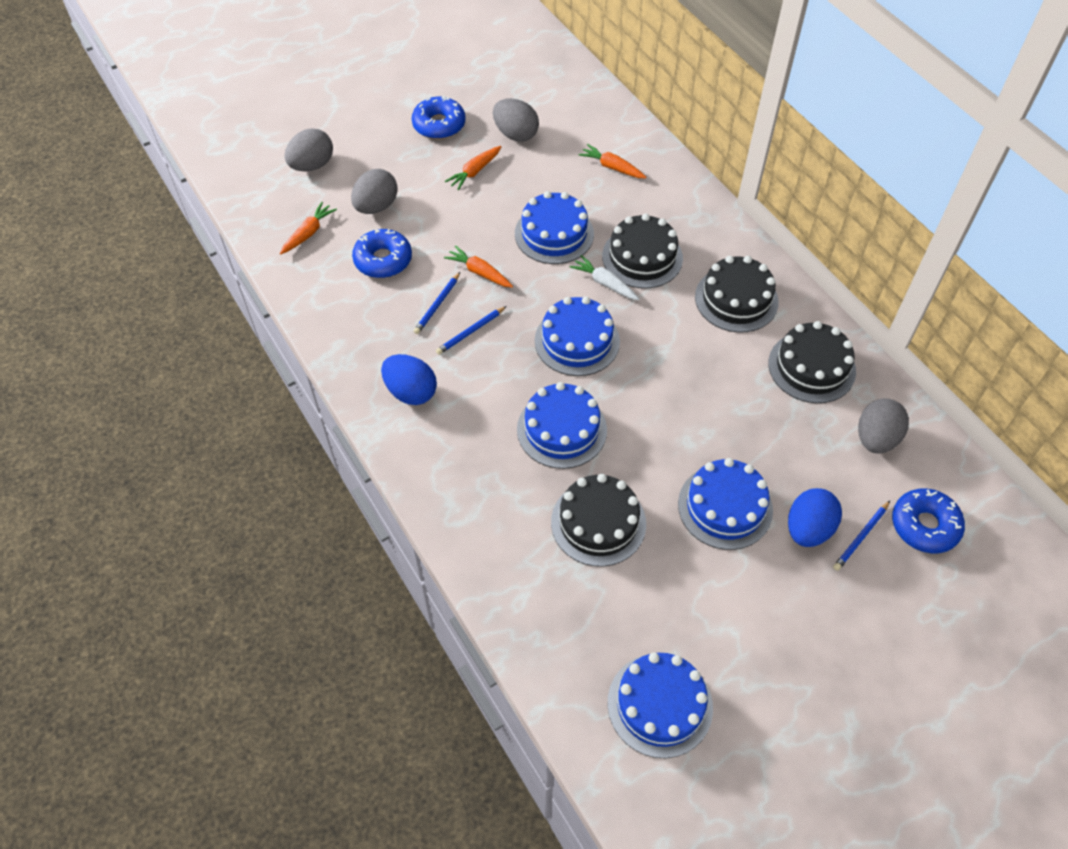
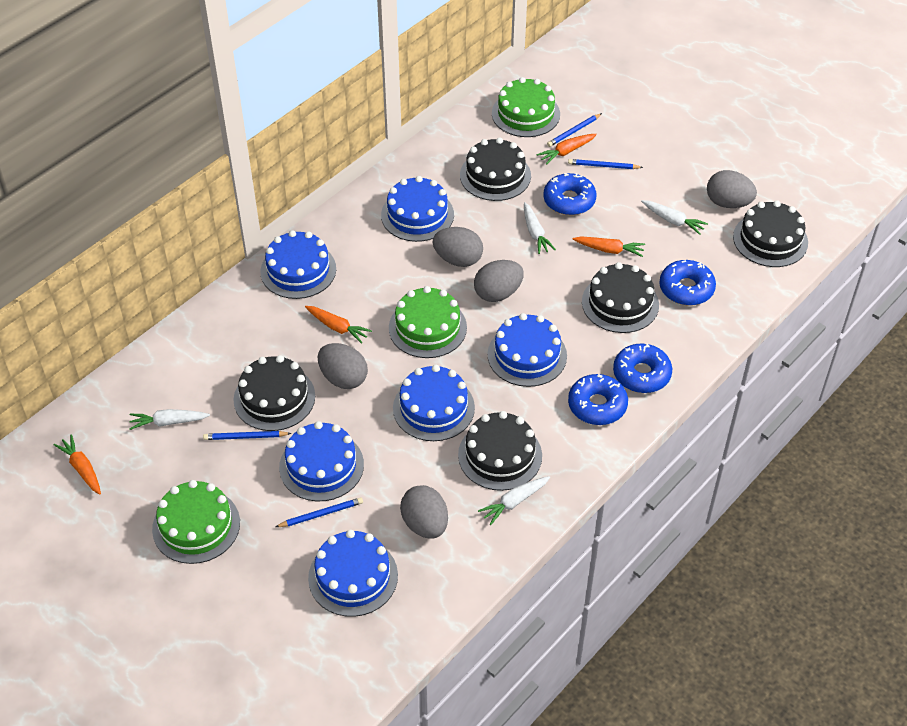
black cake: 4 -> 5
blue cake: 5 -> 6
blue donut: 3 -> 4
blue egg: 2 -> 0
blue pencil: 3 -> 4
green cake: 0 -> 3
grey egg: 4 -> 5
white carrot: 1 -> 4

